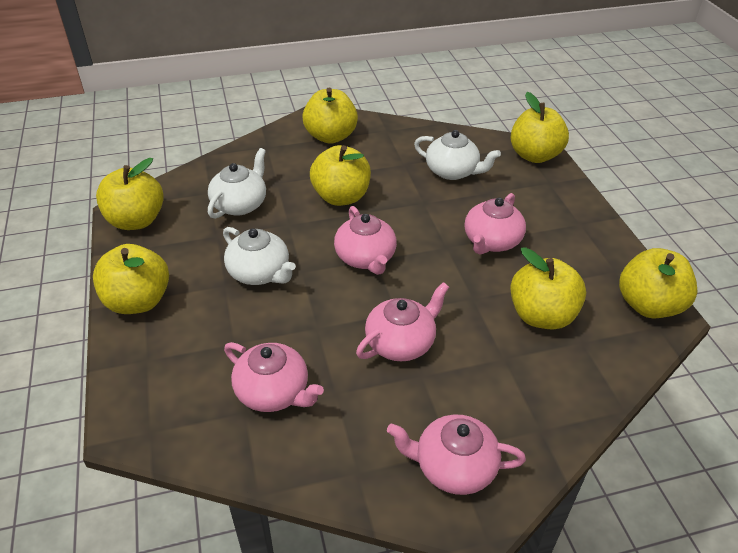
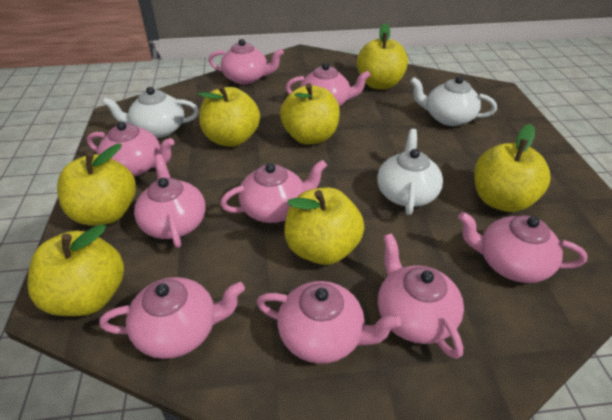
pink teapot: 5 -> 9

